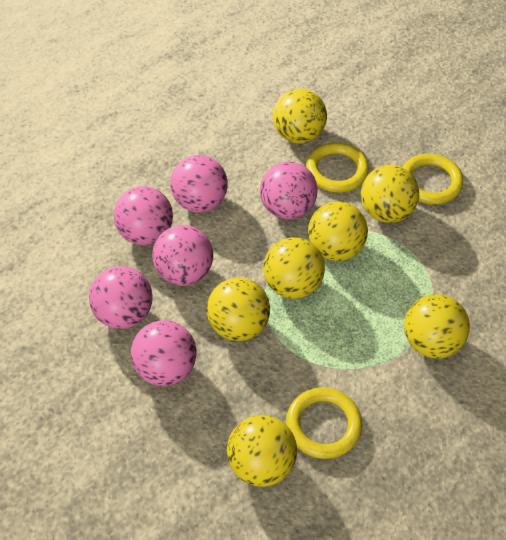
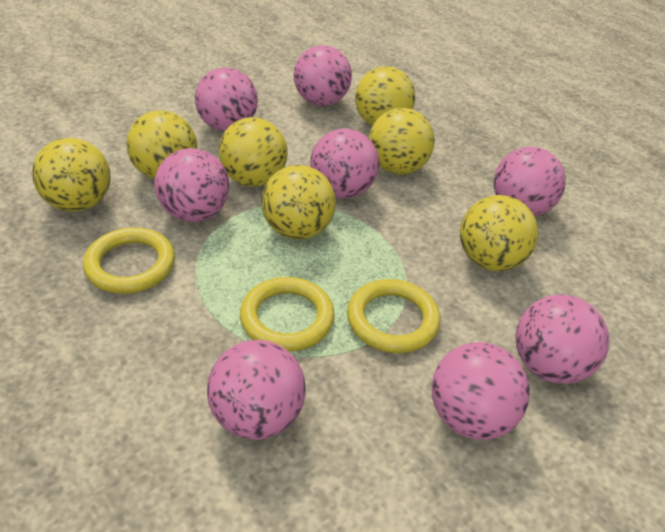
pink ball: 6 -> 8

